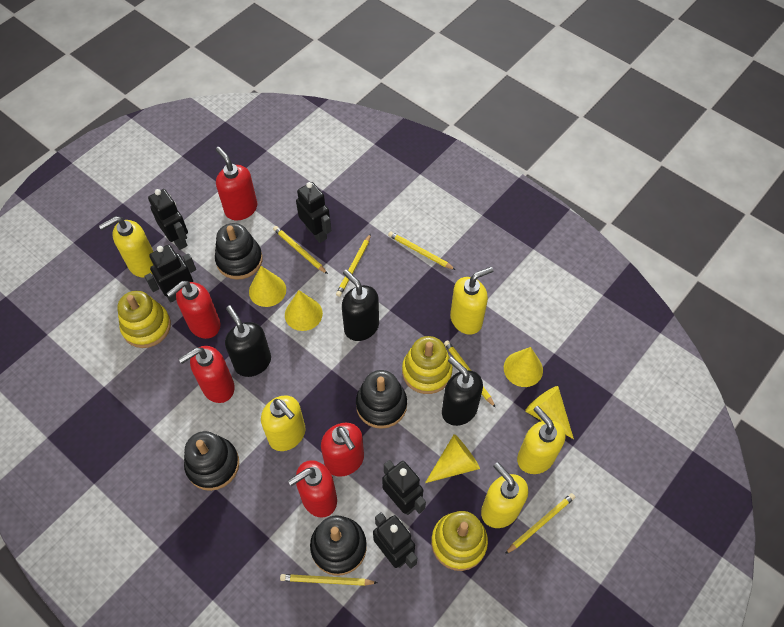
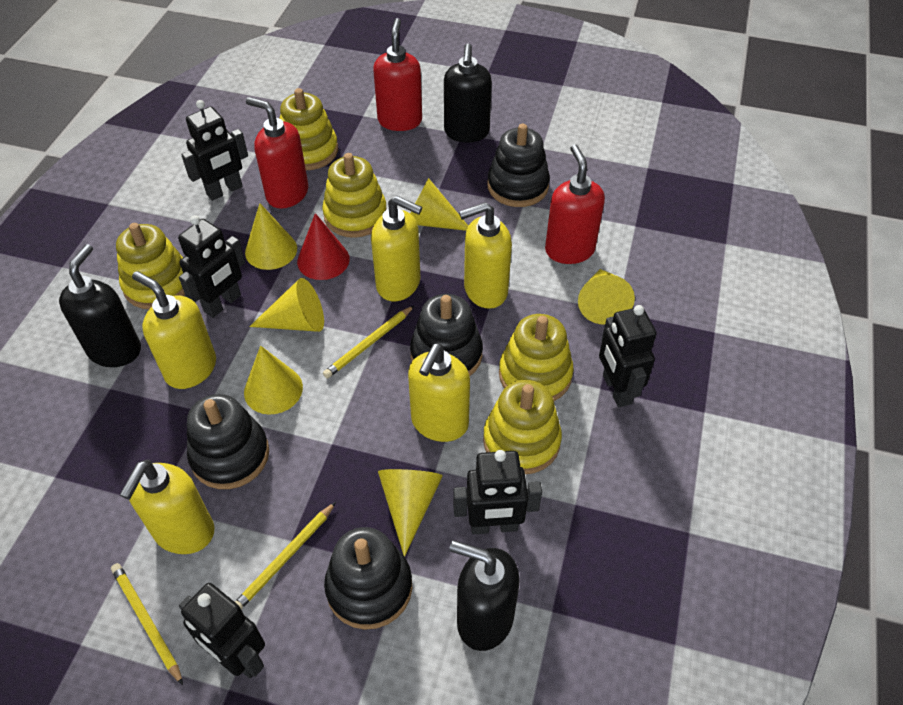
red cone: 0 -> 1
red soap dispenser: 5 -> 3
yellow cone: 5 -> 6
yellow pencil: 6 -> 3
yellow stacking toy: 3 -> 5

